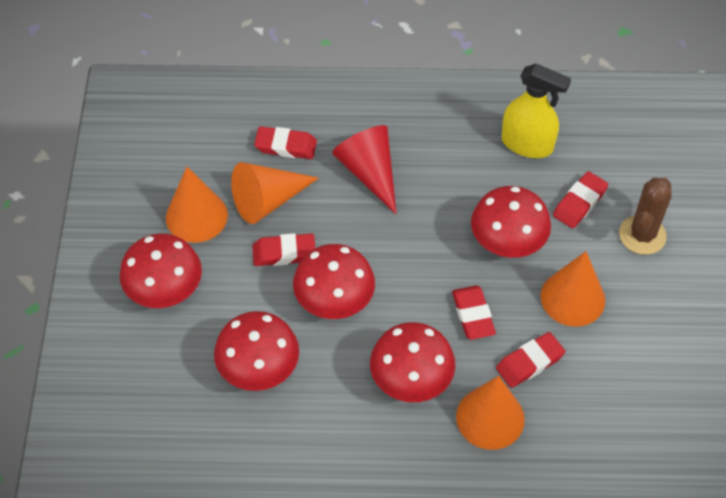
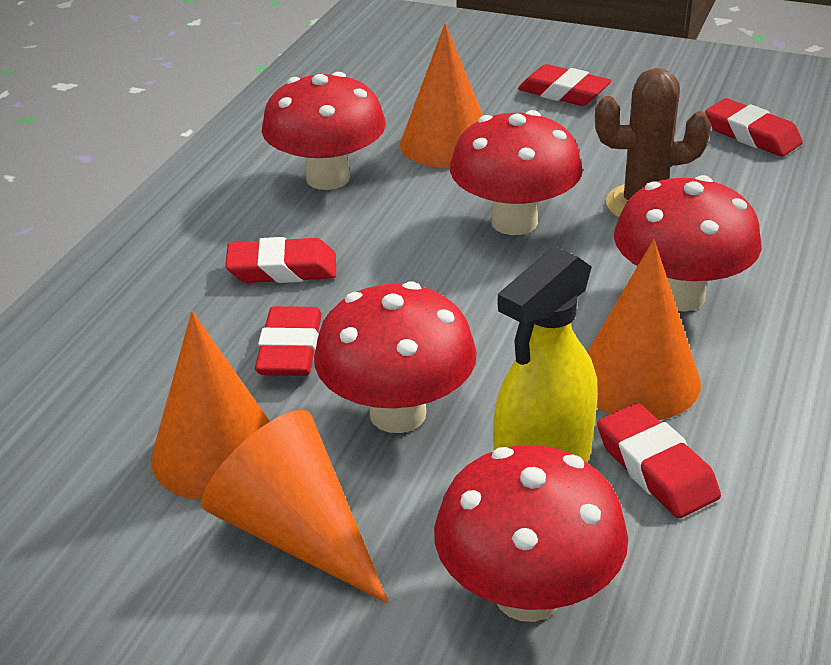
red cone: 1 -> 0

